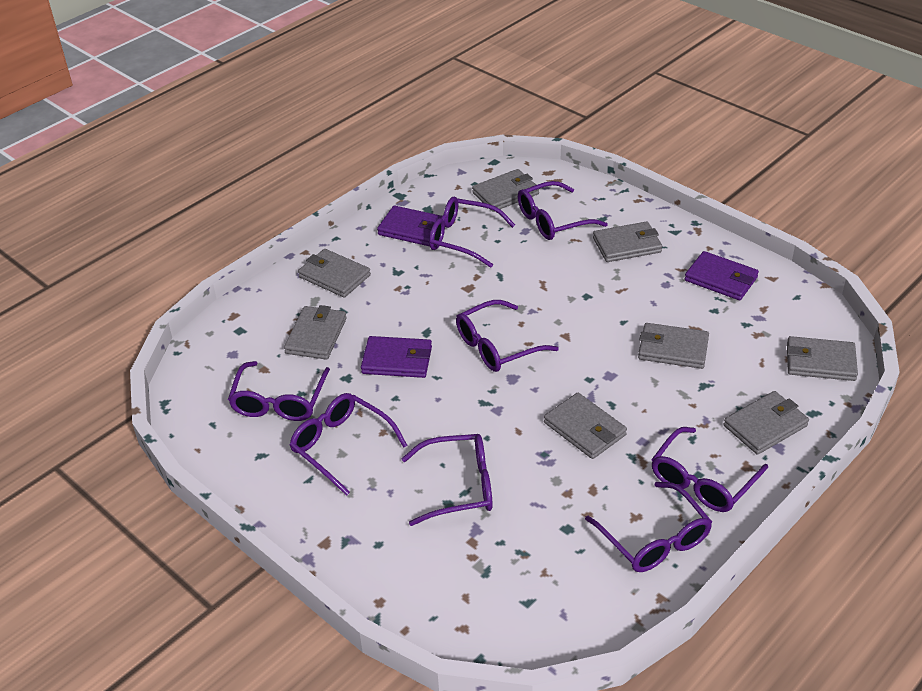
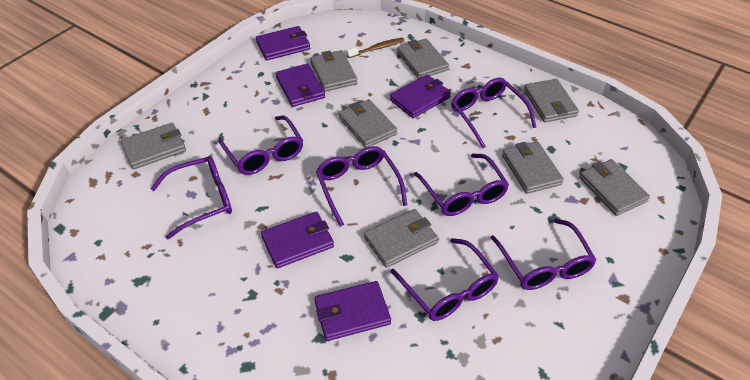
brown toothbrush: 0 -> 1
purple glasses: 8 -> 7
purple wallet: 3 -> 5

